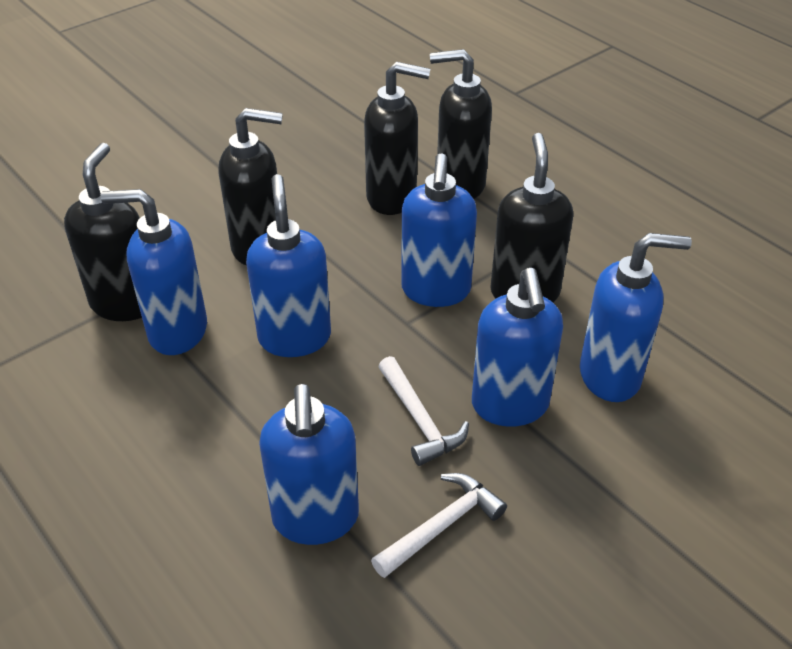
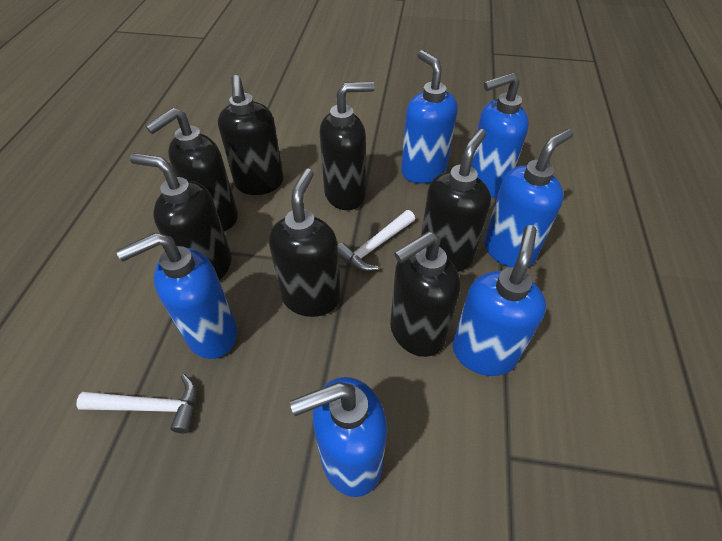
black soap dispenser: 5 -> 7

